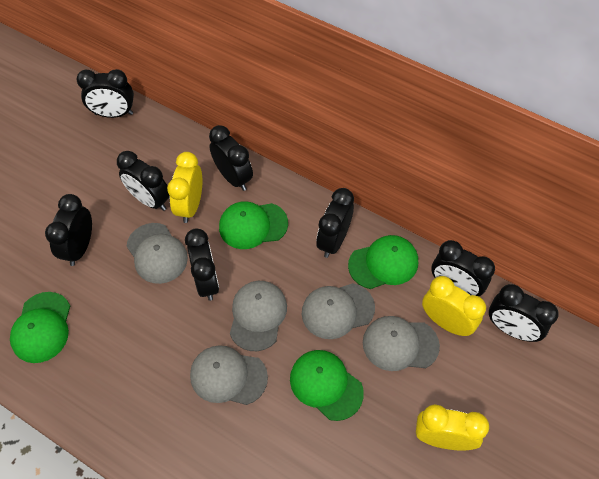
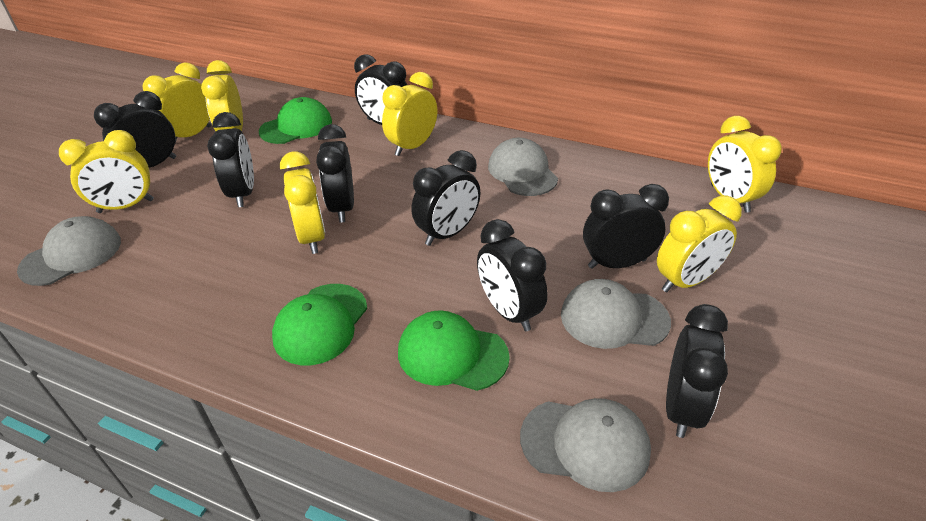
green cap: 4 -> 3
grey cap: 5 -> 4
yellow clock: 3 -> 7

